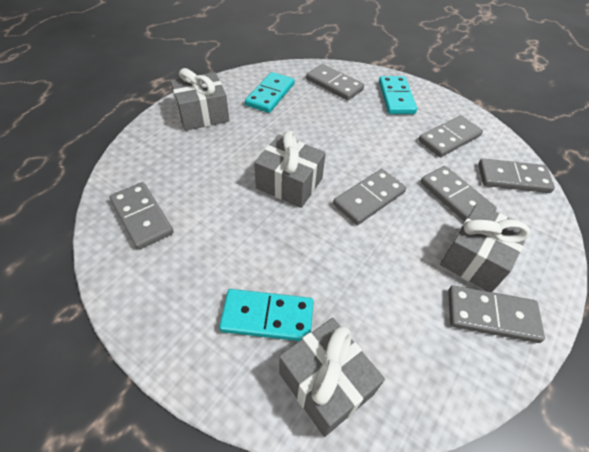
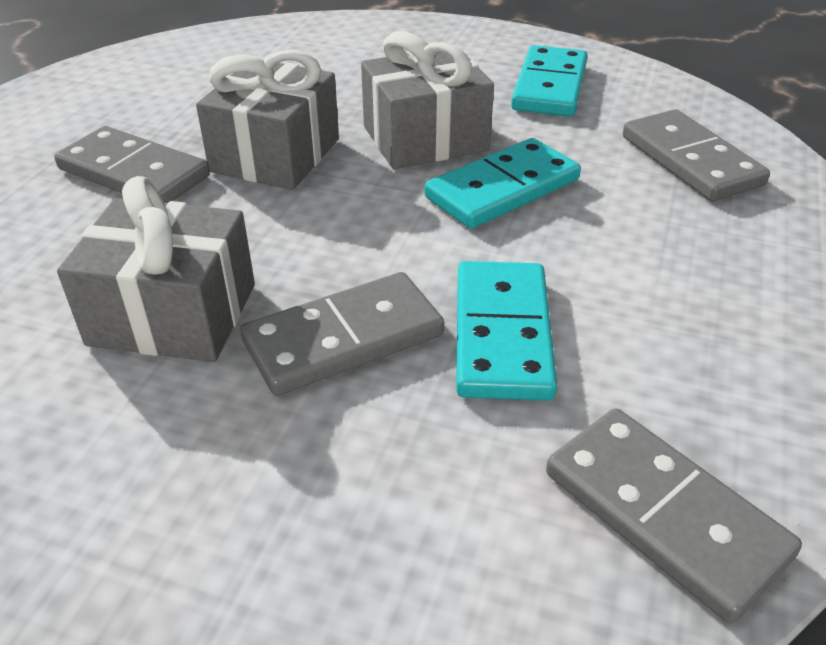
grey domino: 7 -> 4
grey gift: 4 -> 3

